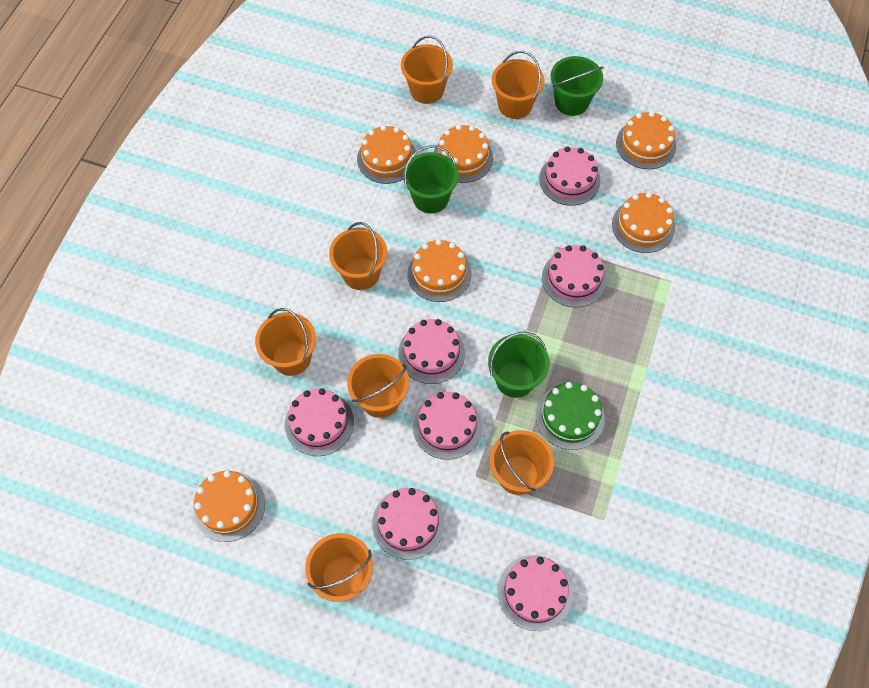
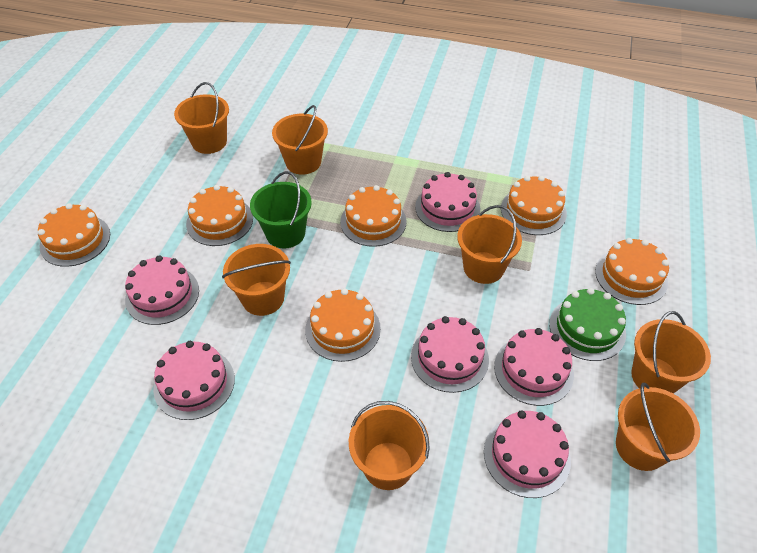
green bucket: 3 -> 1
pink cake: 7 -> 6

